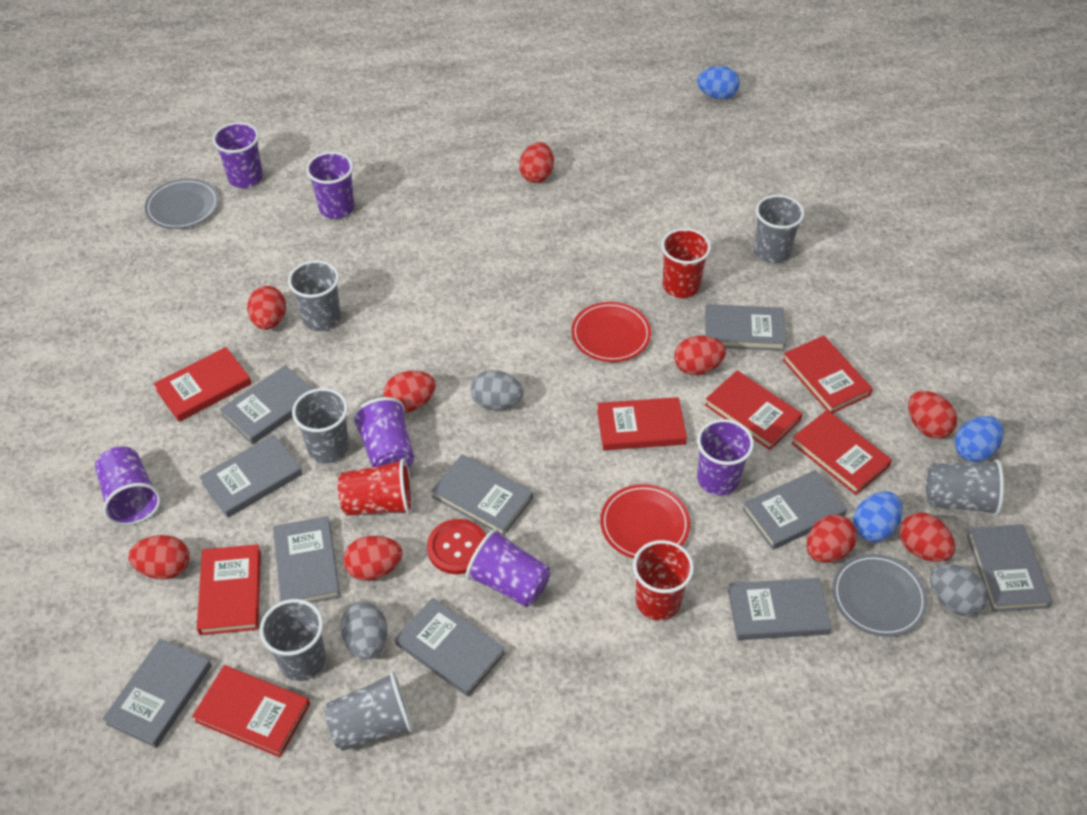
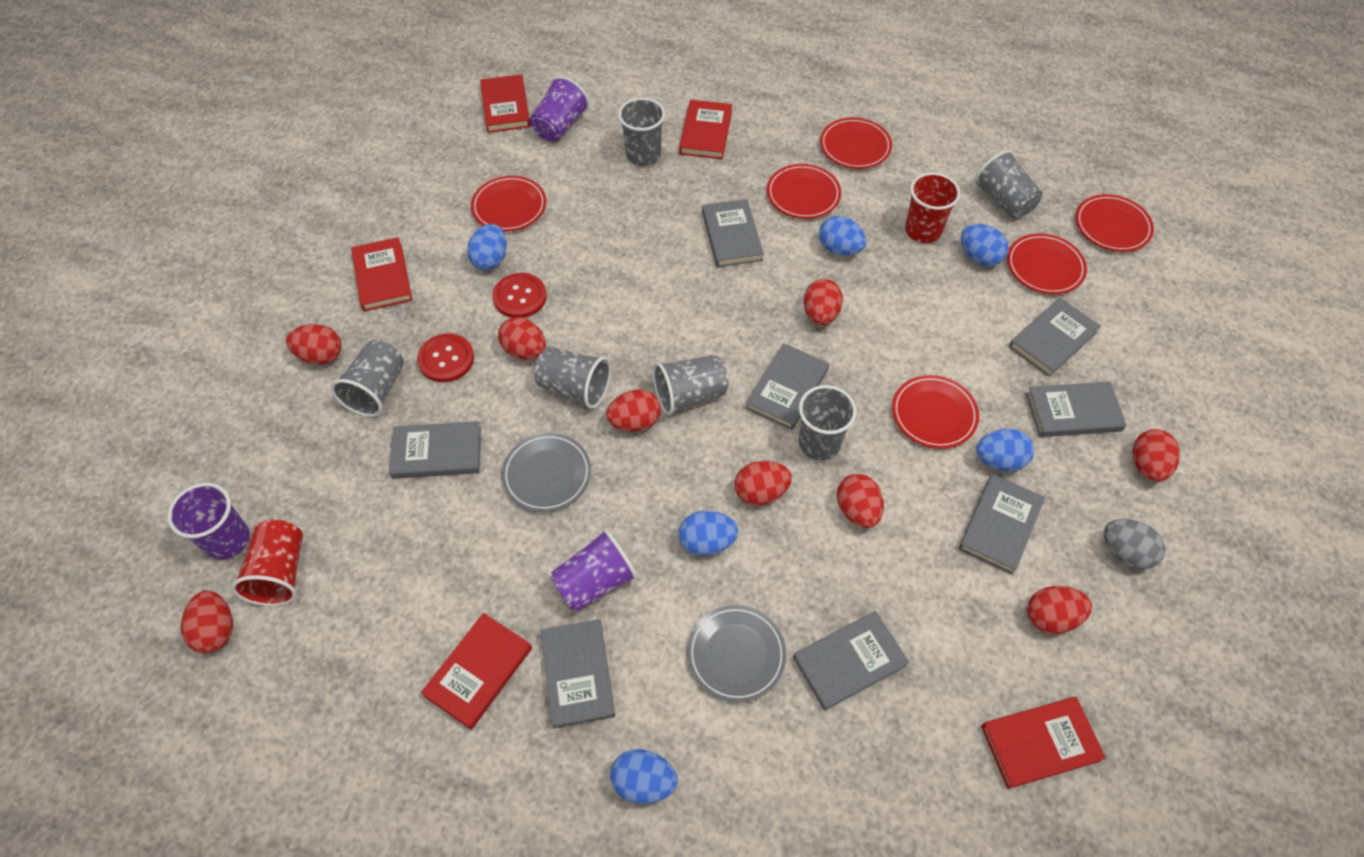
blue egg: 3 -> 6
grey book: 10 -> 8
grey egg: 3 -> 1
purple cup: 6 -> 3
red book: 7 -> 5
red button: 1 -> 2
red cup: 3 -> 2
red plate: 2 -> 6

